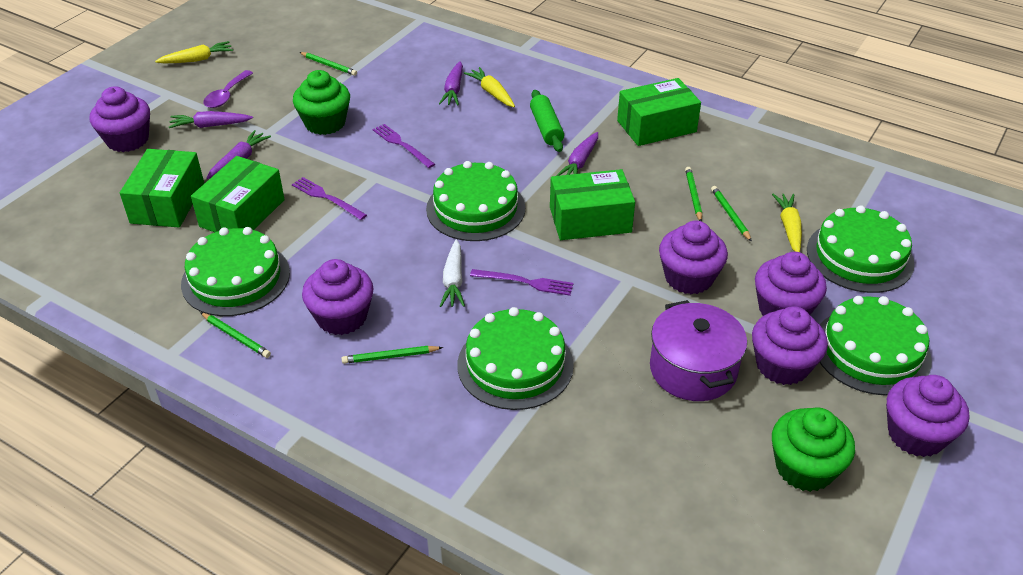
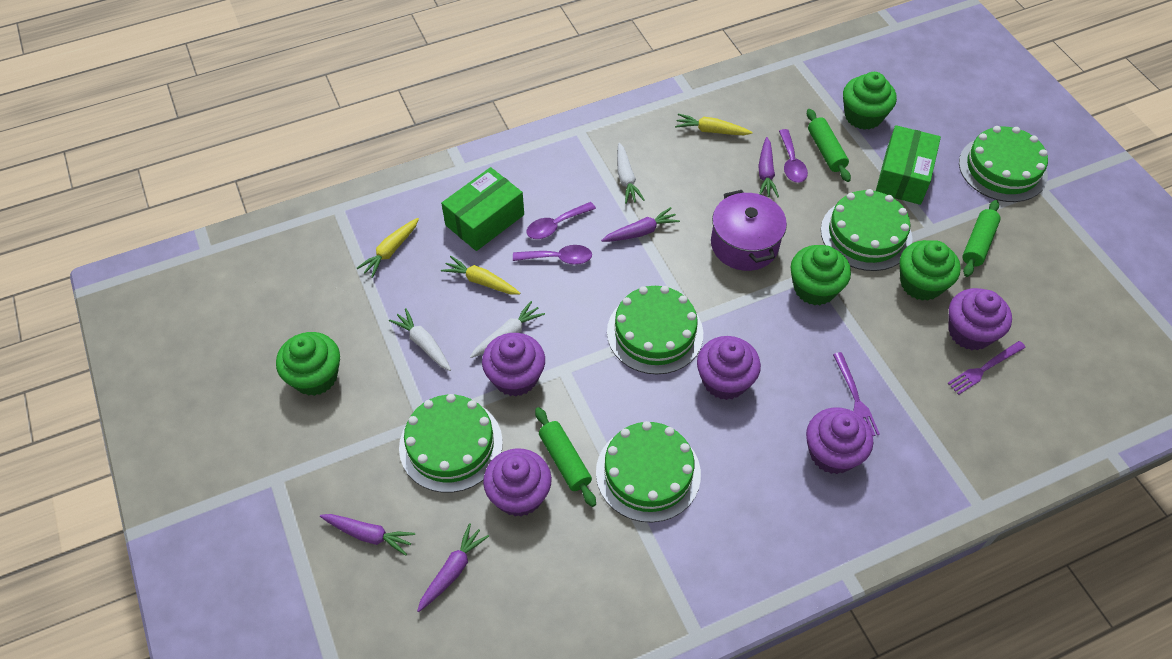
green box: 4 -> 2
green cupcake: 2 -> 4
green pencil: 5 -> 0
green rolling pin: 1 -> 3
purple cupcake: 6 -> 5
purple fork: 3 -> 2
purple spoon: 1 -> 3
white carrot: 1 -> 3

